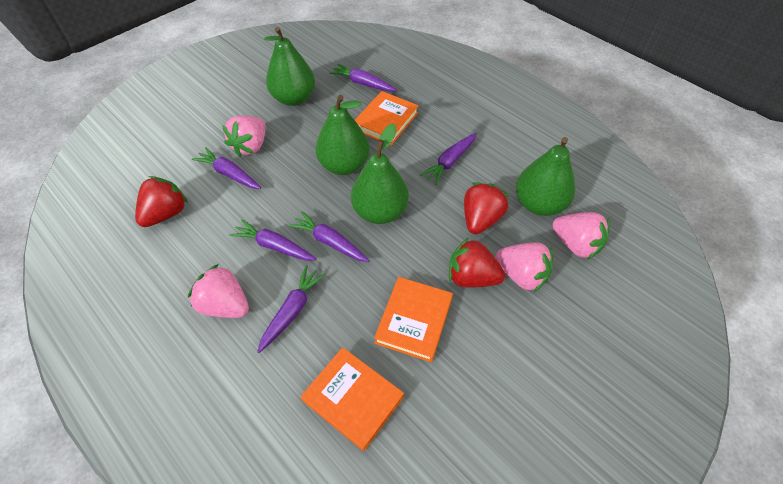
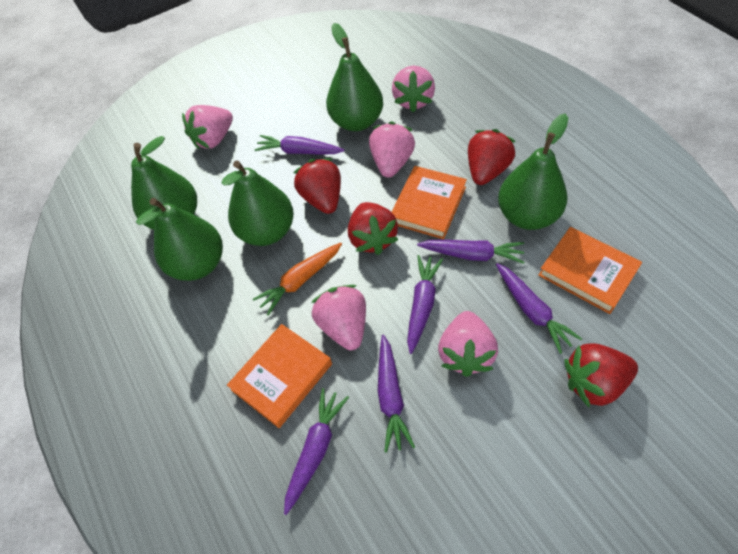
green pear: 4 -> 5
orange carrot: 0 -> 1
pink strawberry: 4 -> 5
red strawberry: 3 -> 4

